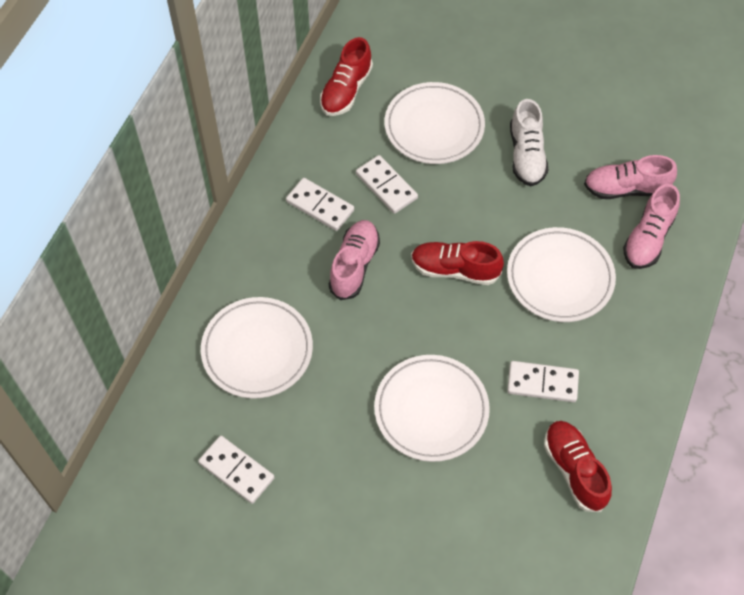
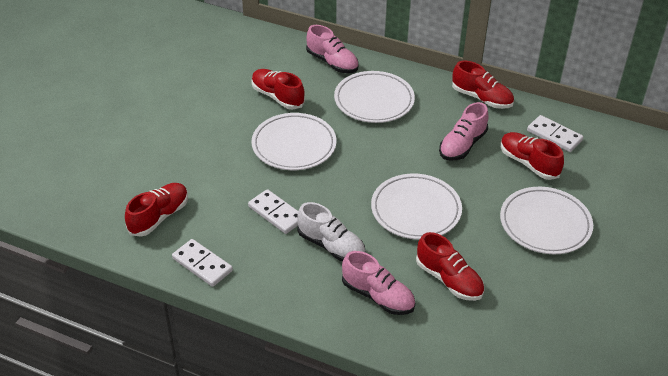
red shoe: 3 -> 5
white domino: 4 -> 3

